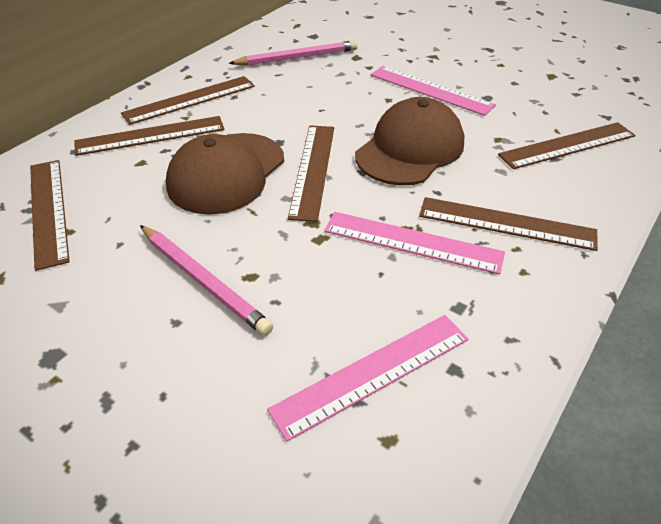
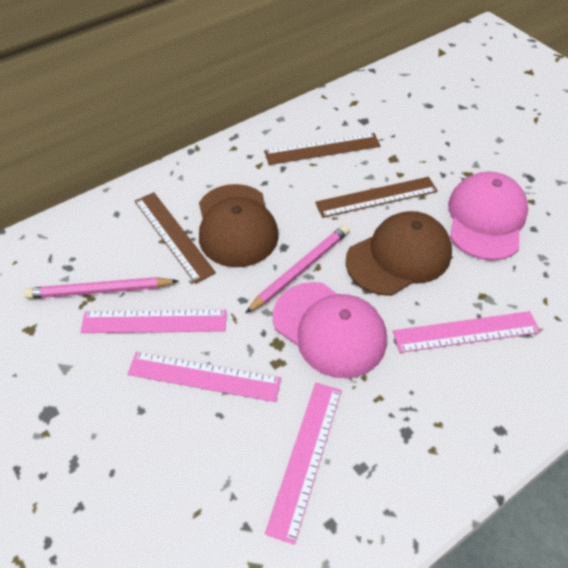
brown ruler: 6 -> 3
pink cap: 0 -> 2
pink ruler: 3 -> 4

